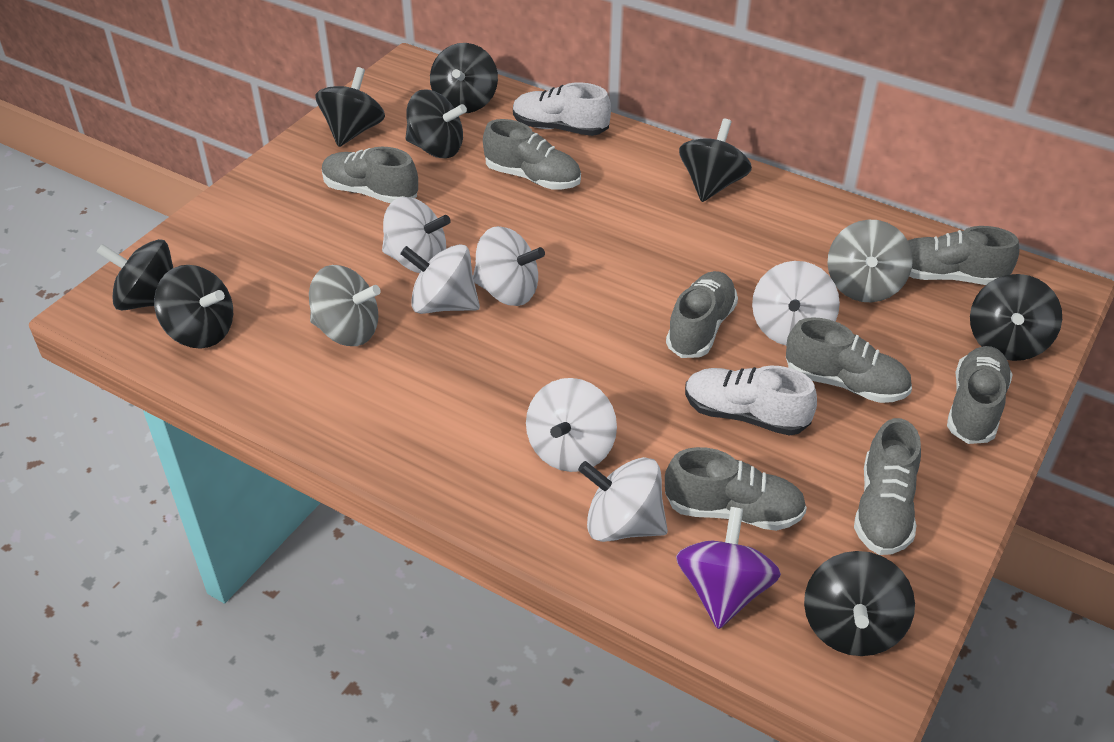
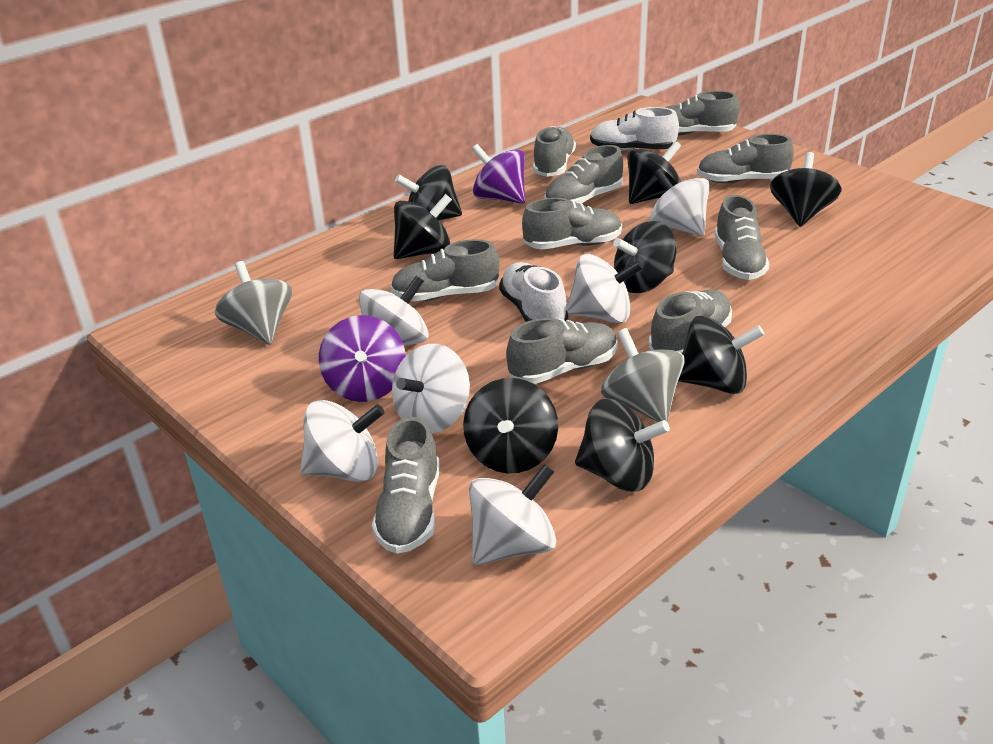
grey shoe: 8 -> 10
purple spinning top: 1 -> 2

